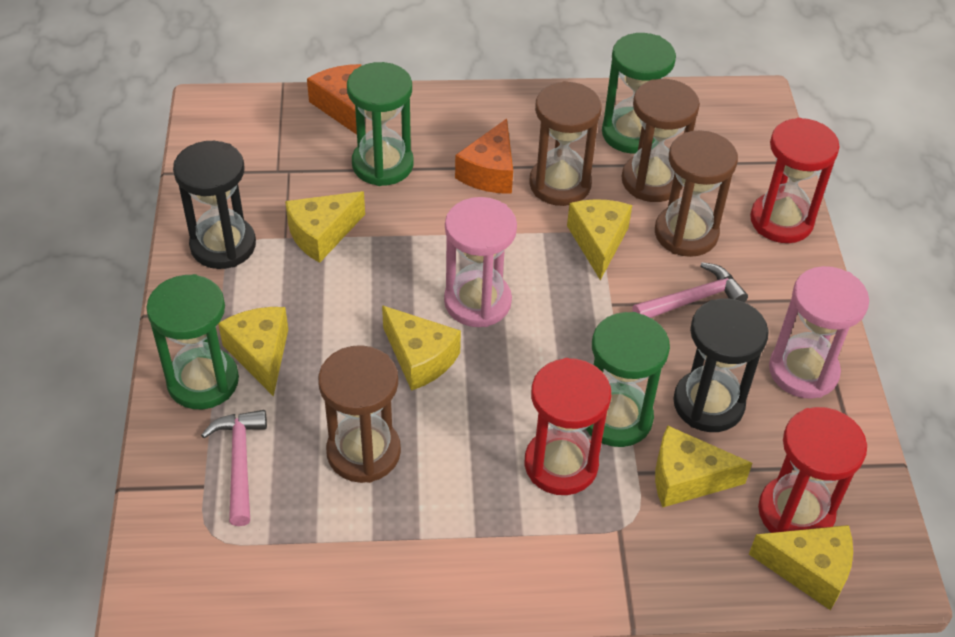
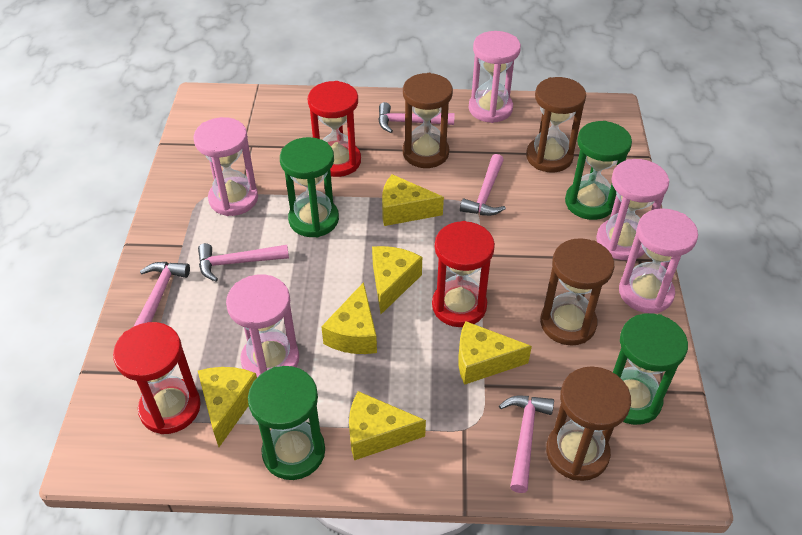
black hourglass: 2 -> 0
orange cheese: 2 -> 0
pink hammer: 2 -> 5
pink hourglass: 2 -> 5

